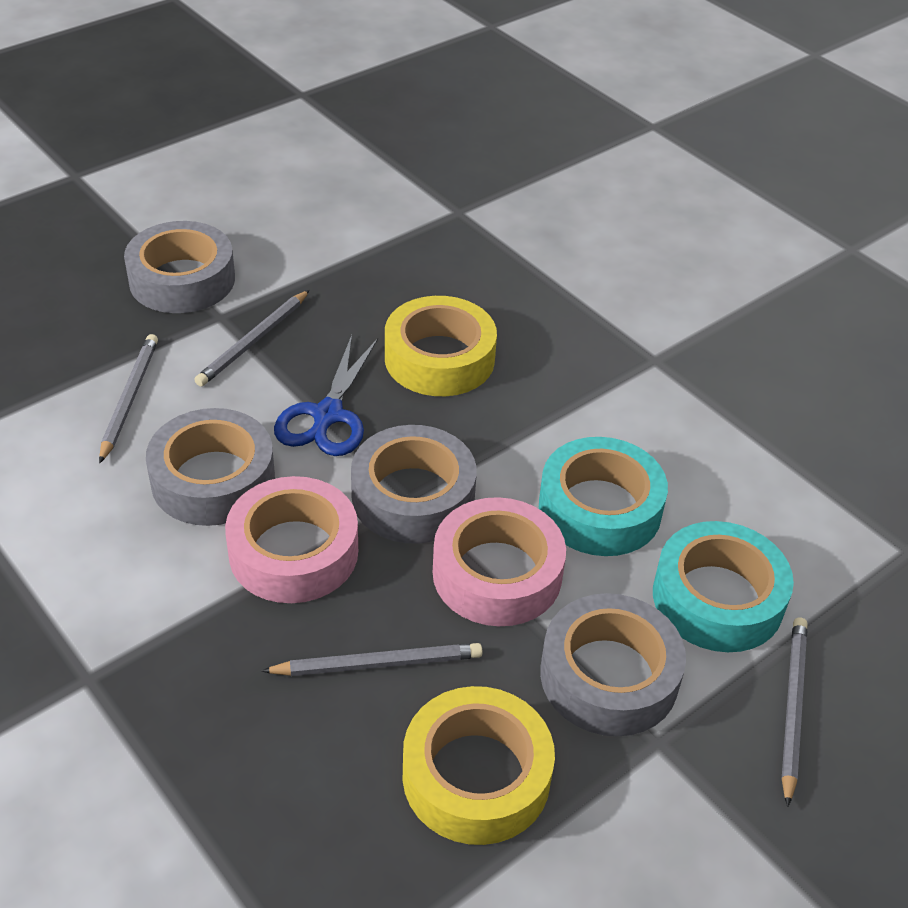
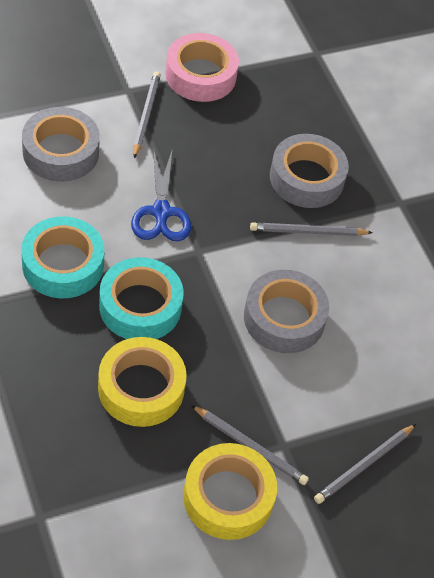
grey tape: 4 -> 3
pink tape: 2 -> 1

